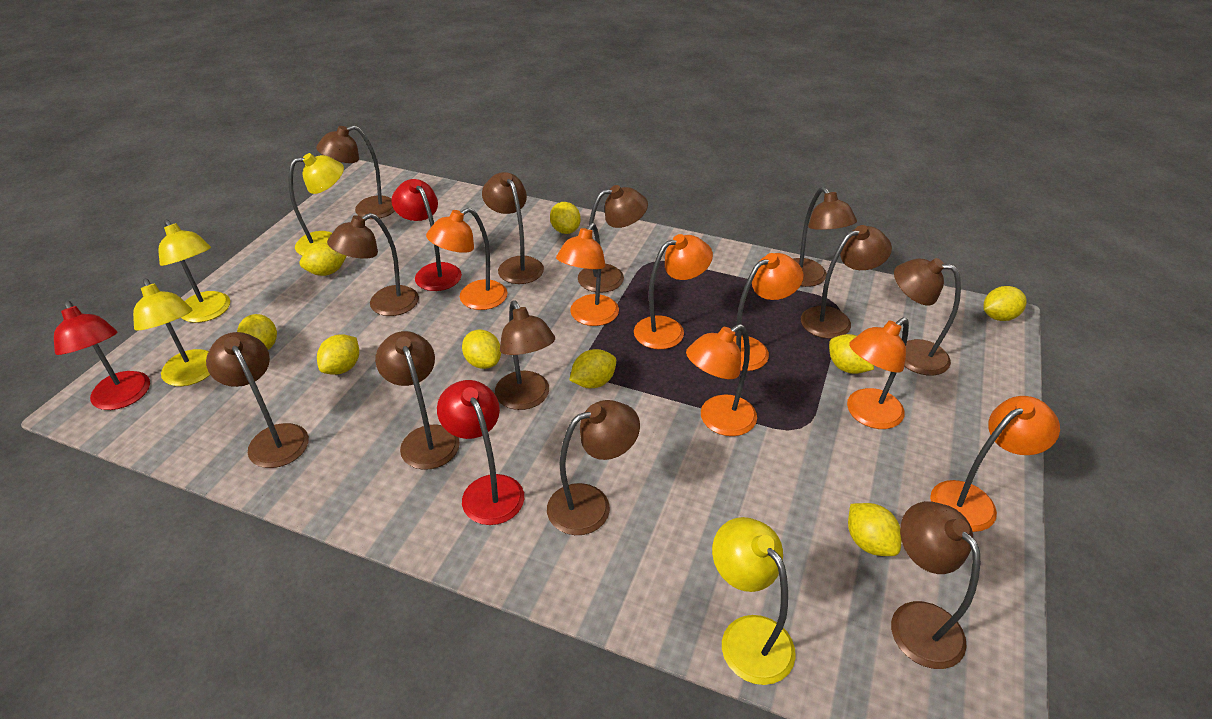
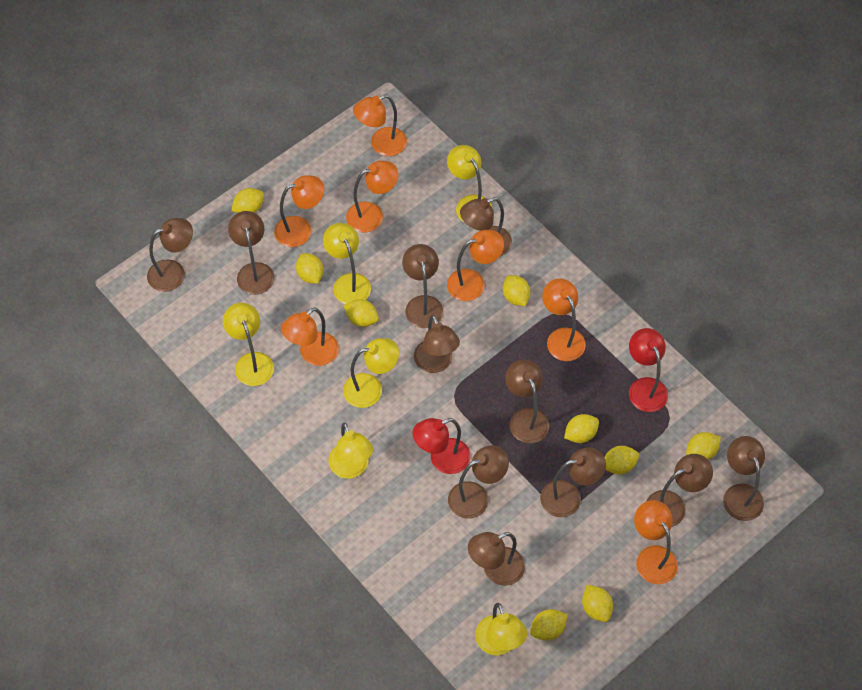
brown lamp: 12 -> 11
red lamp: 3 -> 2
yellow lamp: 4 -> 6

